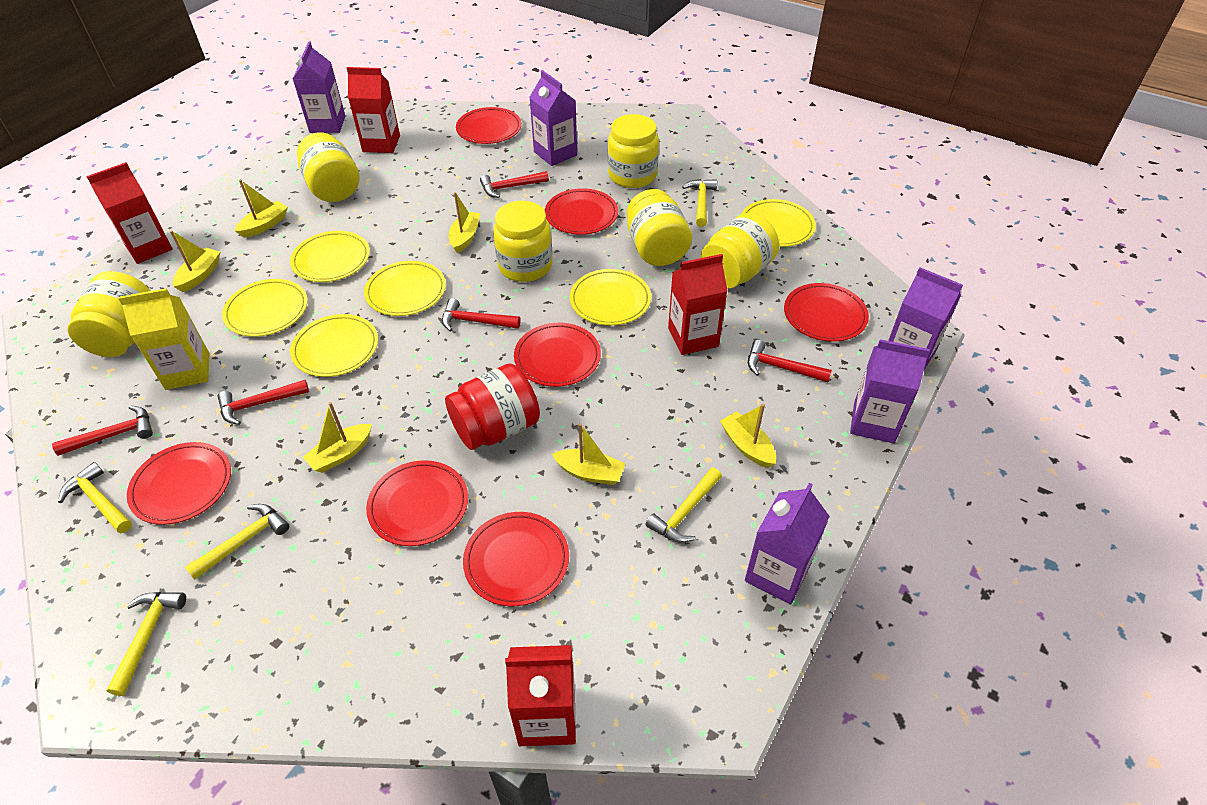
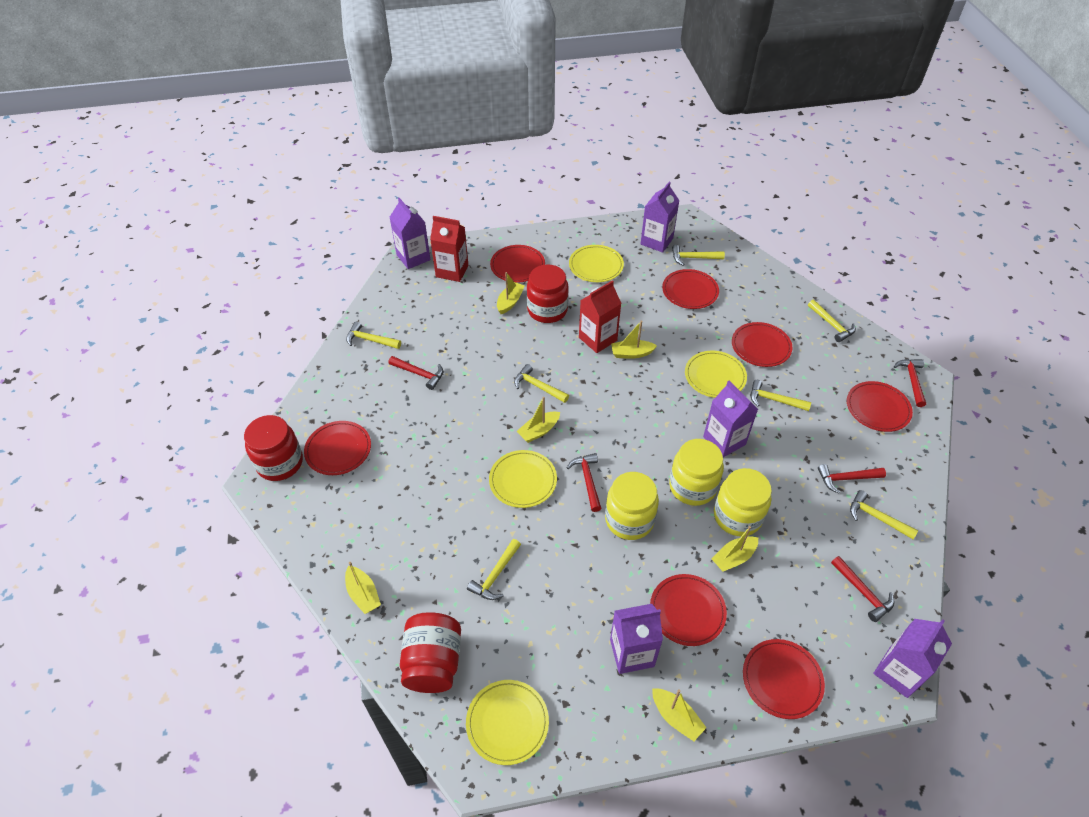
red carton: 4 -> 2
red jar: 1 -> 3
yellow carton: 1 -> 0
yellow hammer: 5 -> 7
yellow jar: 6 -> 3
yellow plate: 6 -> 4

